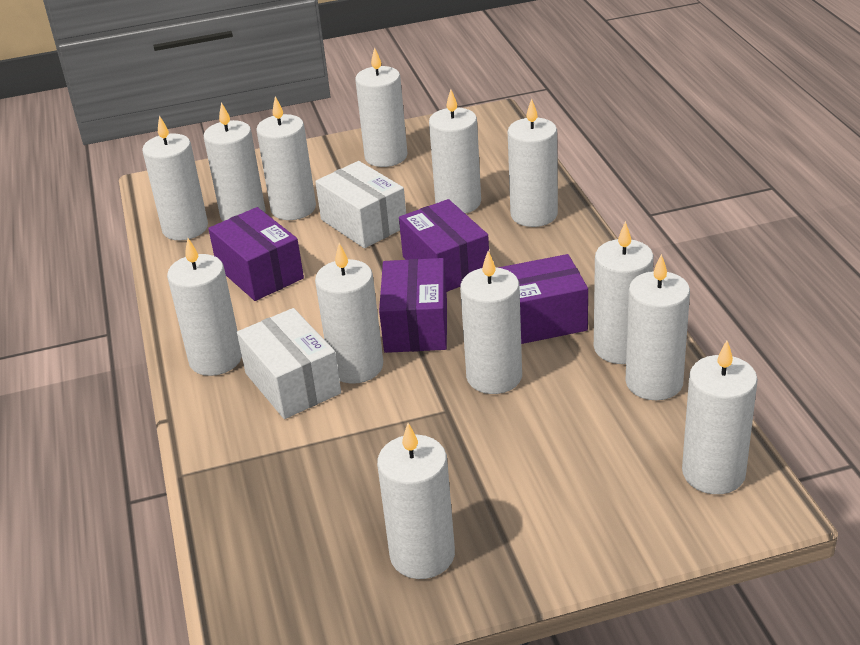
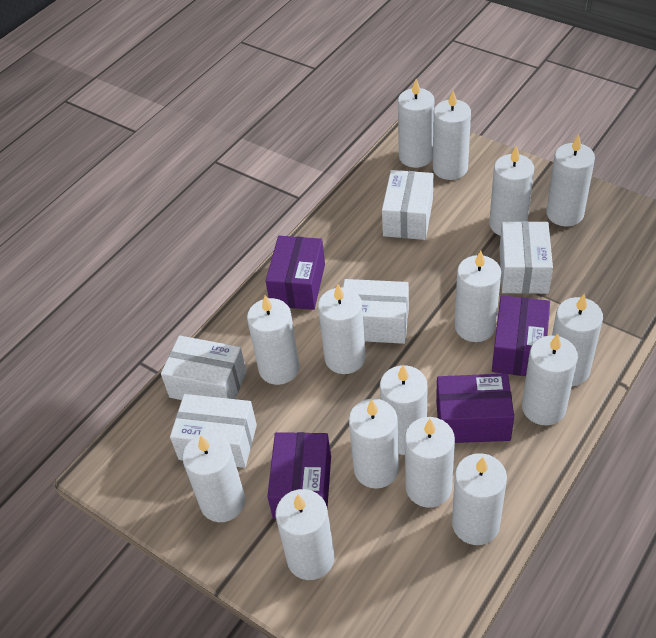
white box: 2 -> 5
white candle: 13 -> 15

